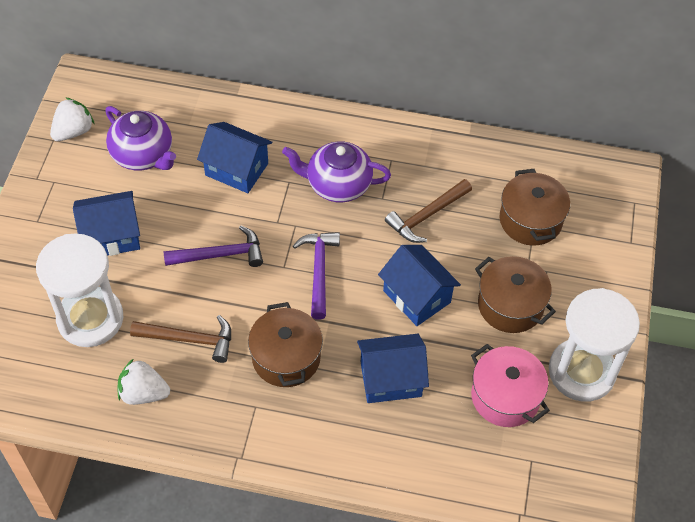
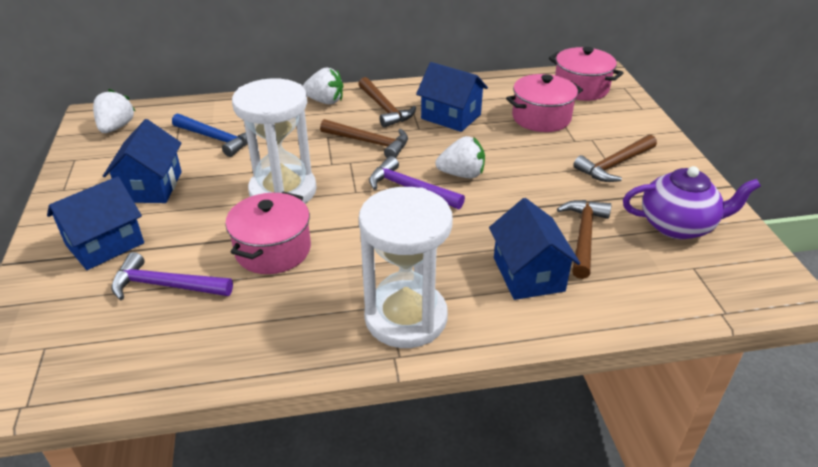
blue hammer: 0 -> 1
brown hammer: 2 -> 4
brown pot: 3 -> 0
pink pot: 1 -> 3
purple teapot: 2 -> 1
white strawberry: 2 -> 3

